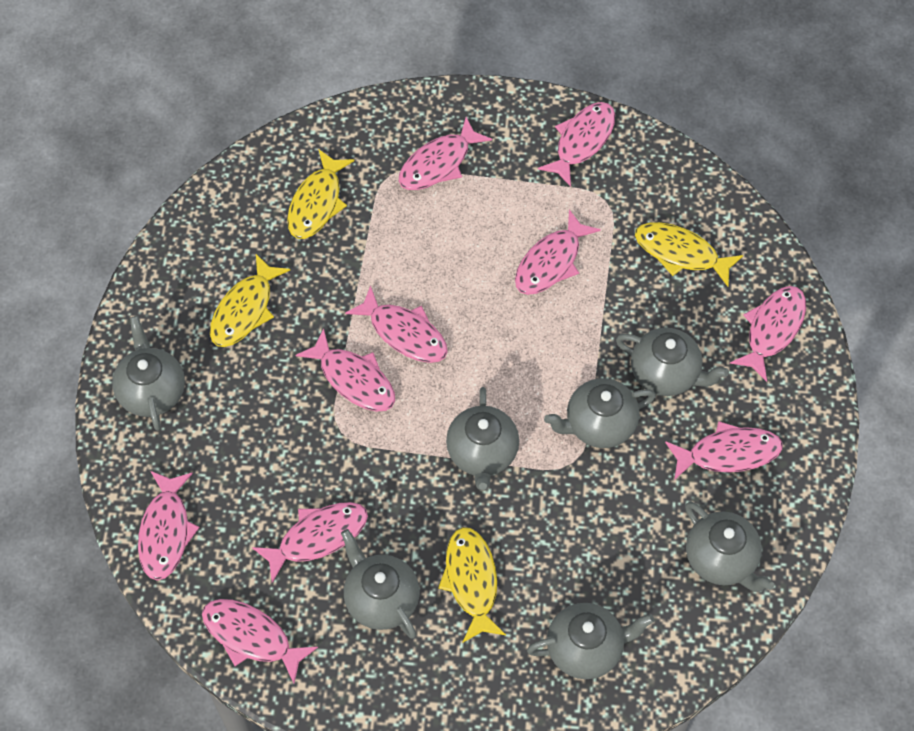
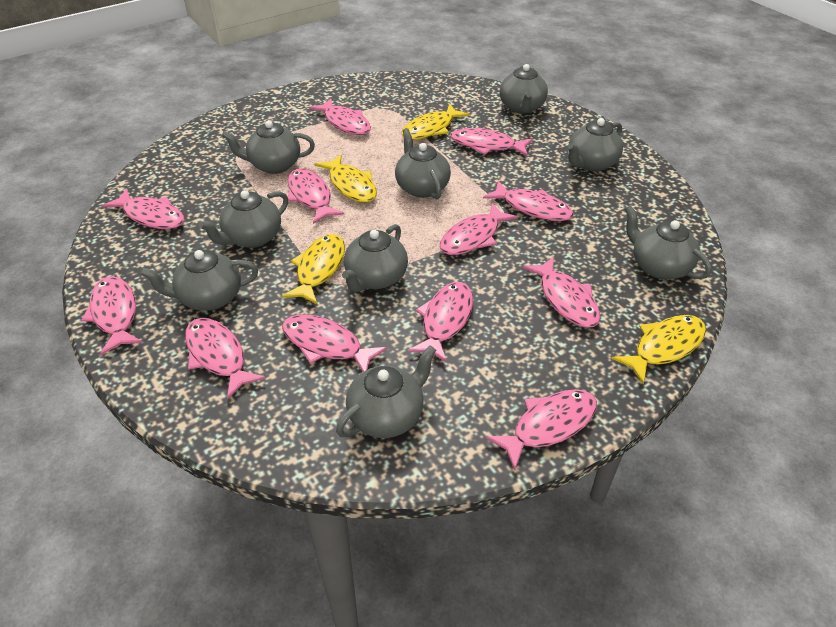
grey teapot: 7 -> 9
pink fish: 10 -> 12

